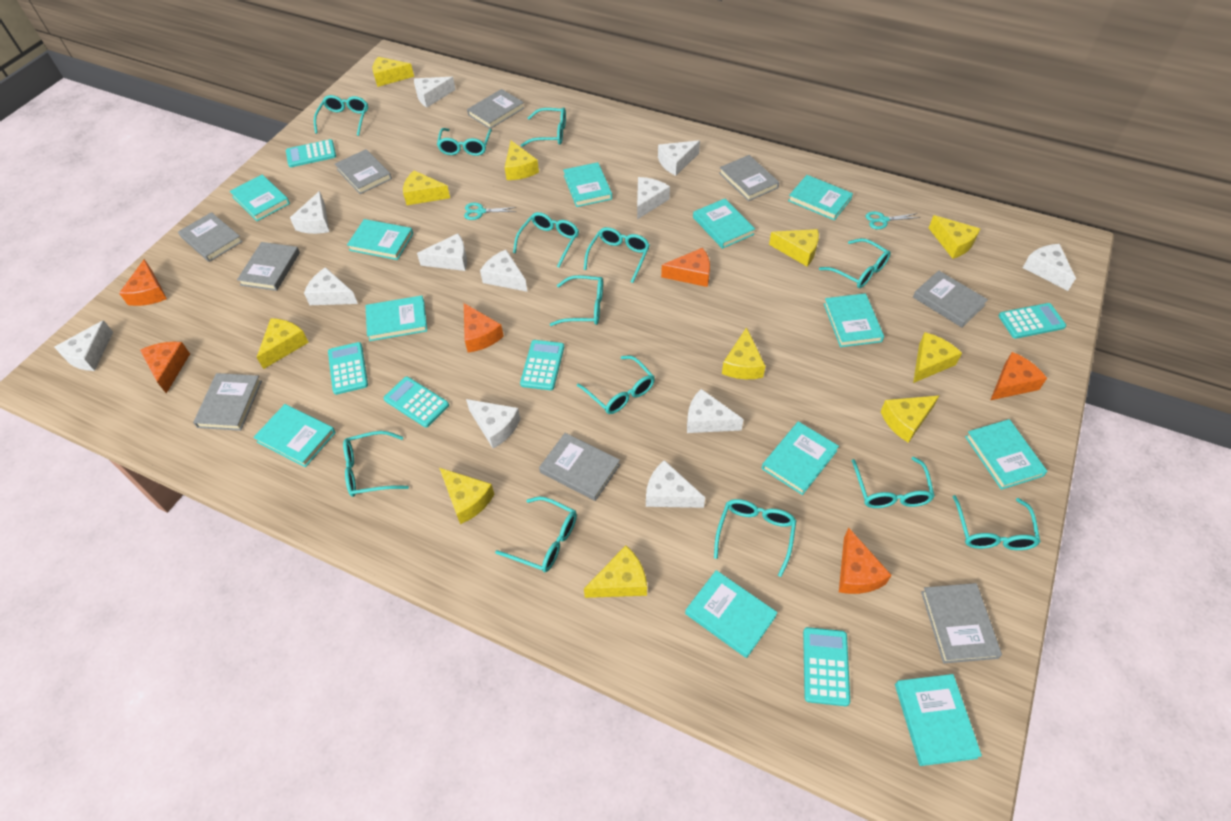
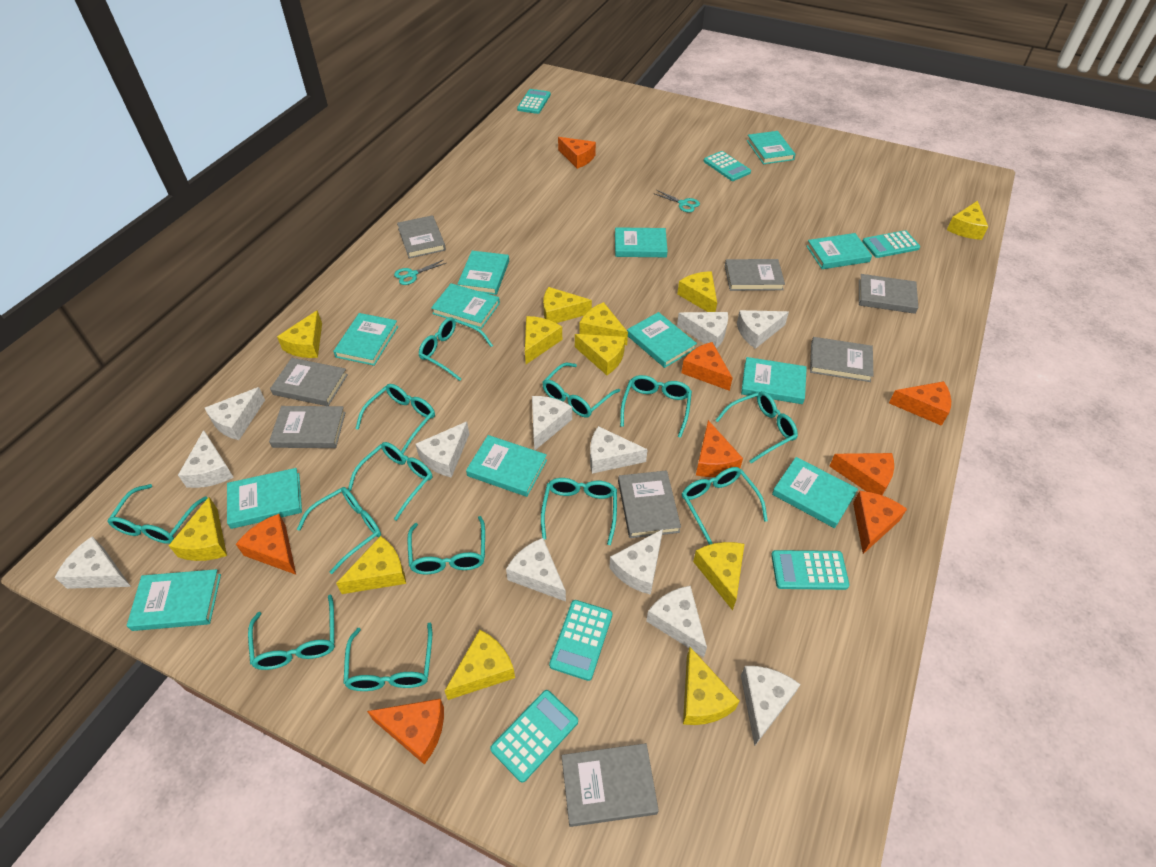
grey book: 9 -> 8
orange cheese: 6 -> 8
yellow cheese: 11 -> 12

